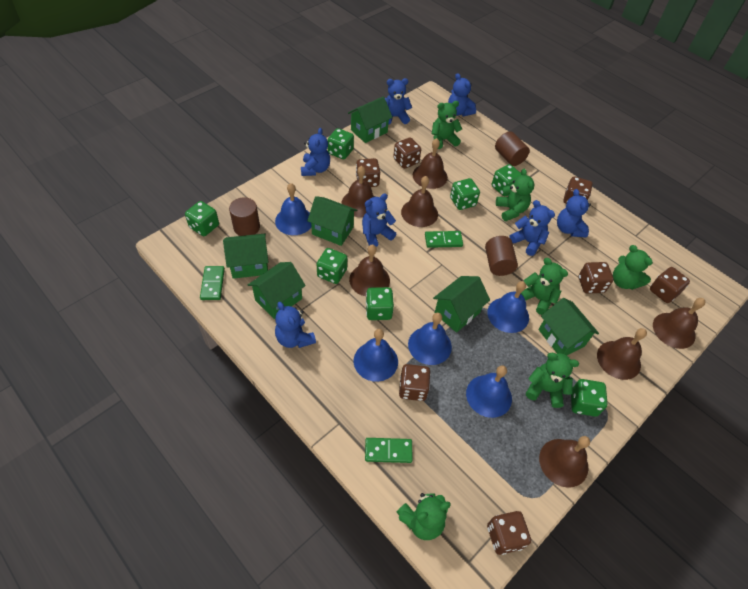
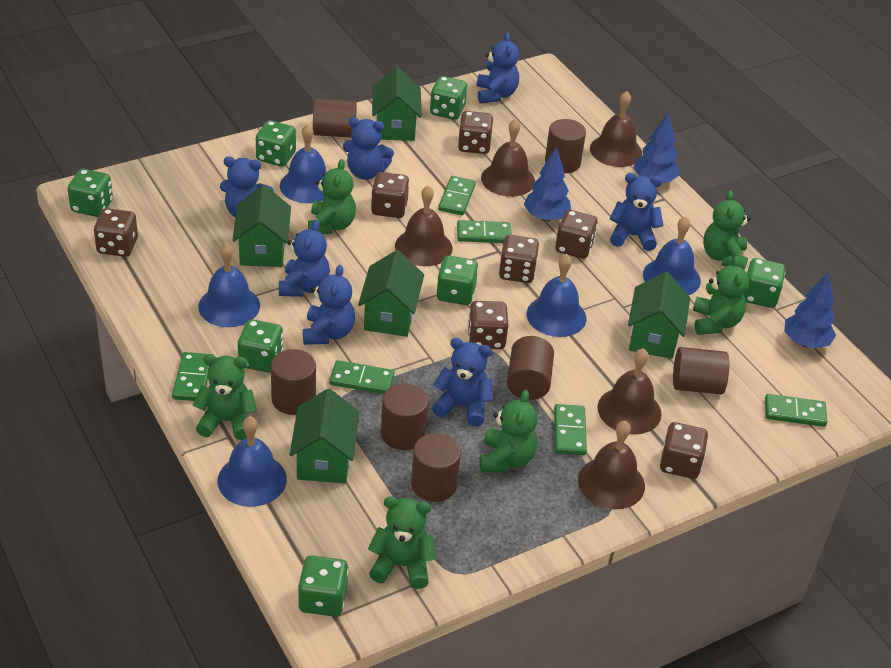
blue tree: 0 -> 3
brown bell: 7 -> 5
brown cylinder: 3 -> 7
green domino: 3 -> 6
green house: 6 -> 5

